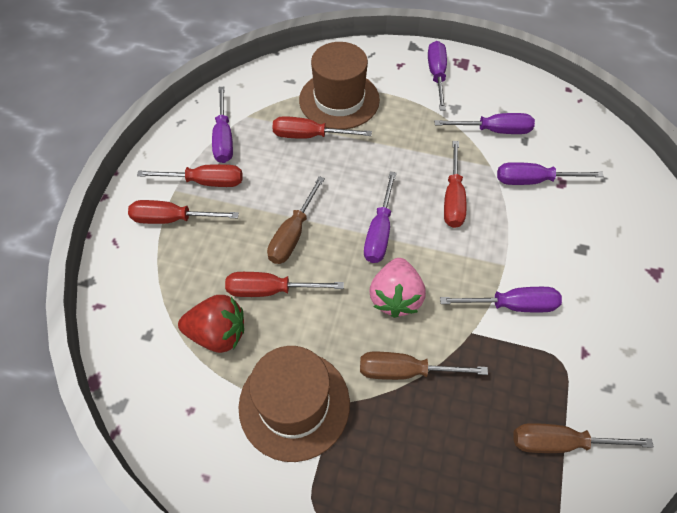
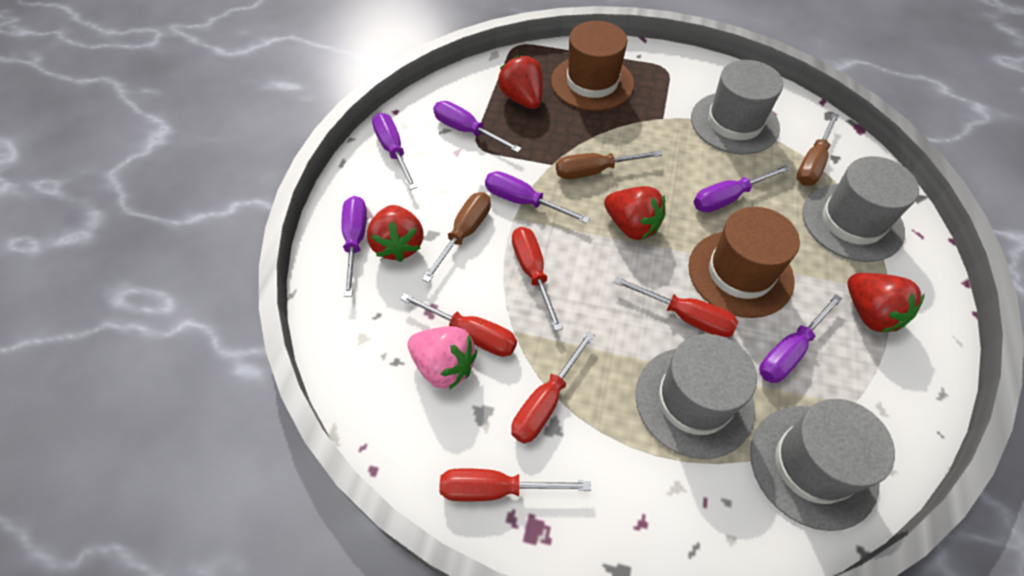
grey hat: 0 -> 4
red strawberry: 1 -> 4

